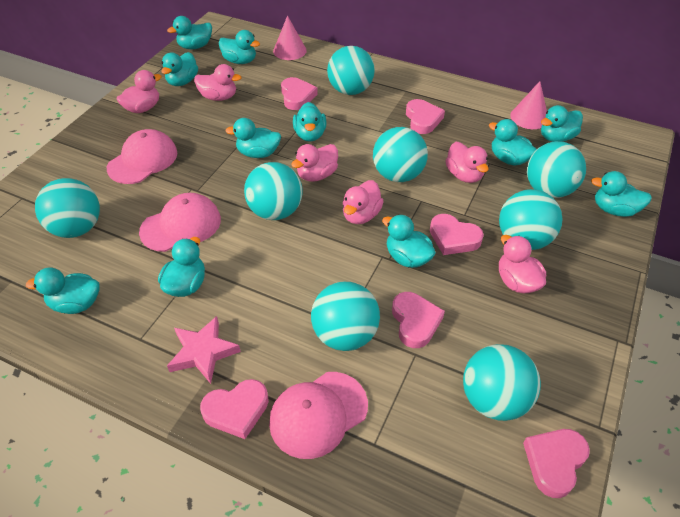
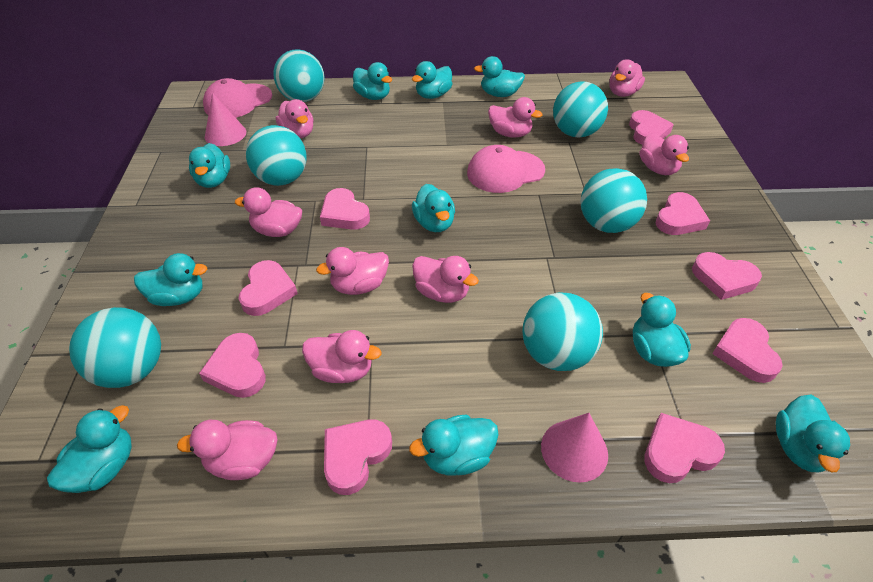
pink cap: 3 -> 2
pink duck: 6 -> 9
pink heart: 6 -> 9
pink star: 1 -> 0
turquoise ball: 8 -> 6
turquoise duck: 11 -> 10

